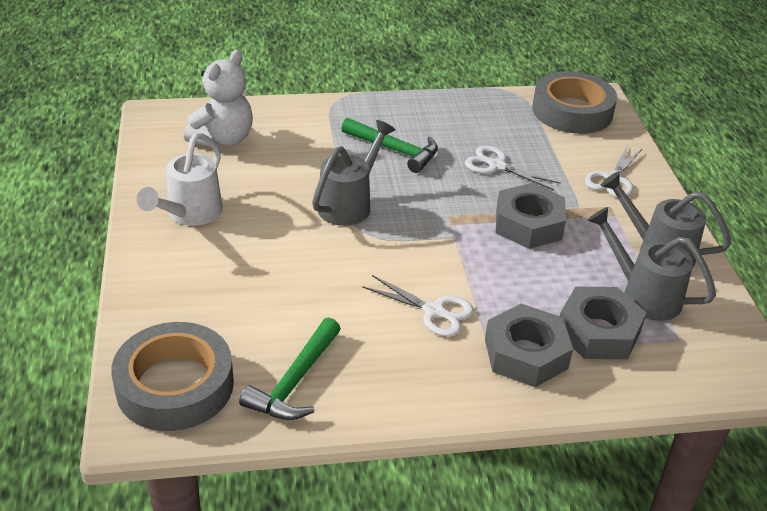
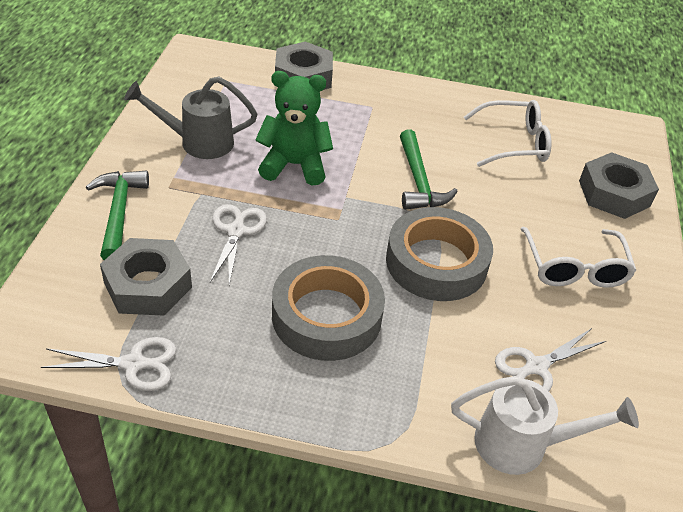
green teddy bear: 0 -> 1
grey watering can: 3 -> 1
white glasses: 0 -> 2
white teddy bear: 1 -> 0

